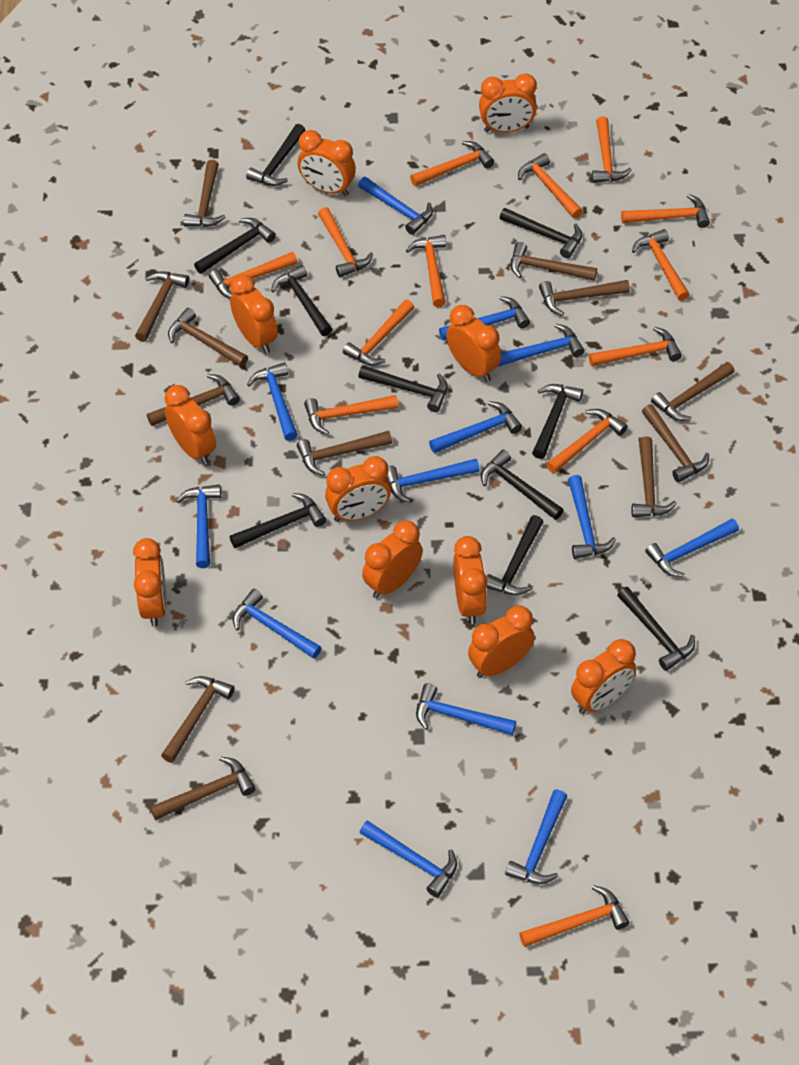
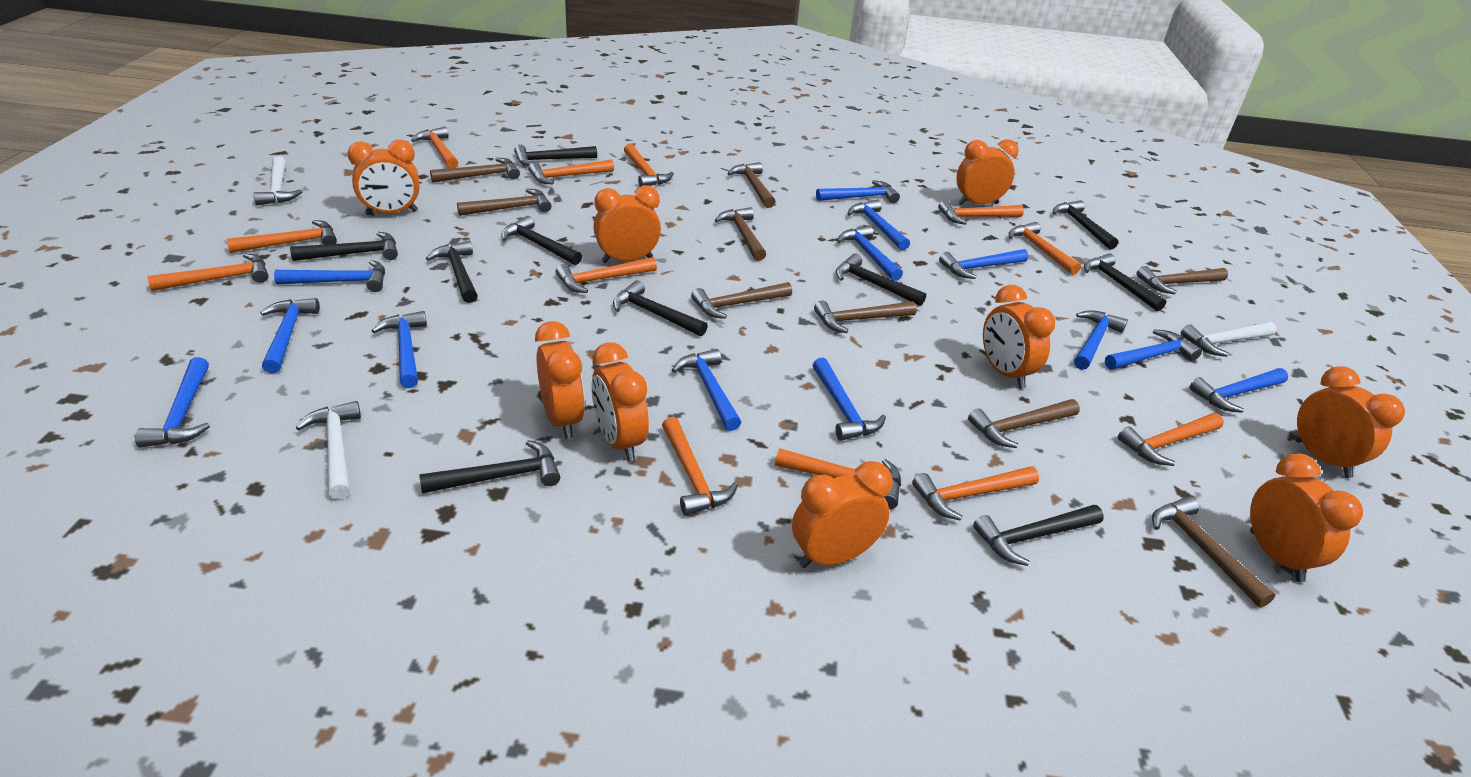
brown hammer: 12 -> 9
orange clock: 11 -> 9
orange hammer: 13 -> 12
white hammer: 0 -> 3

